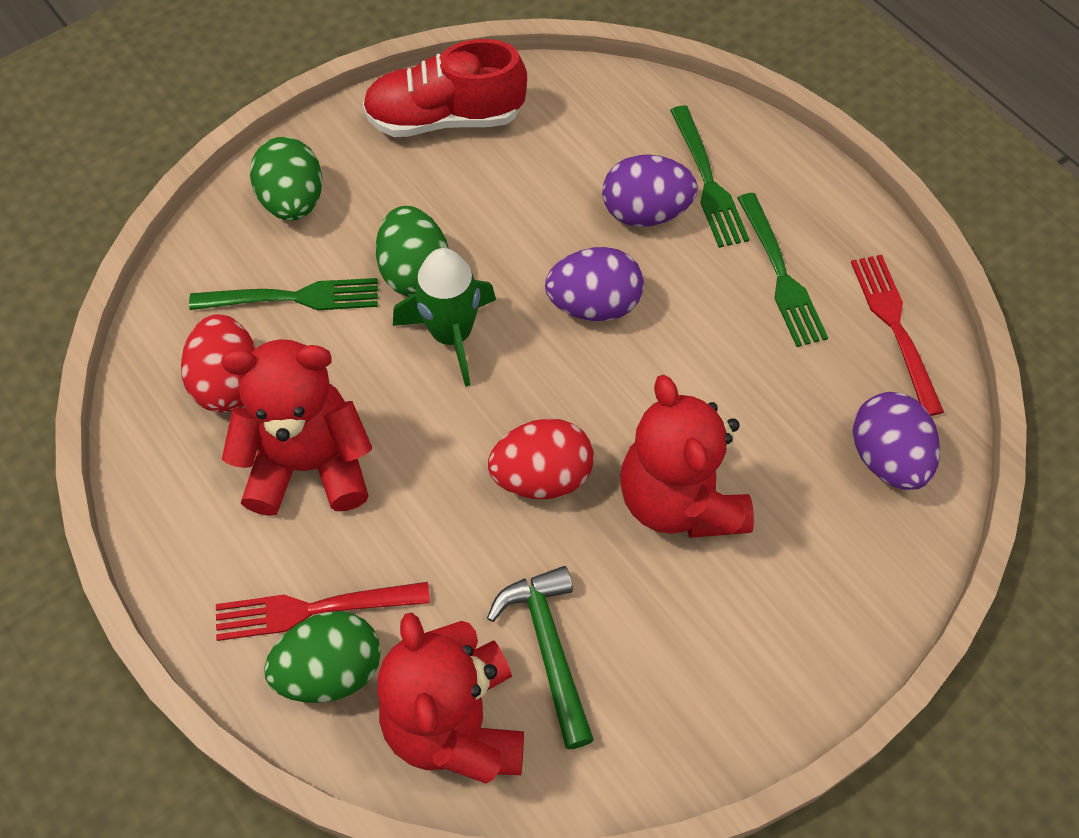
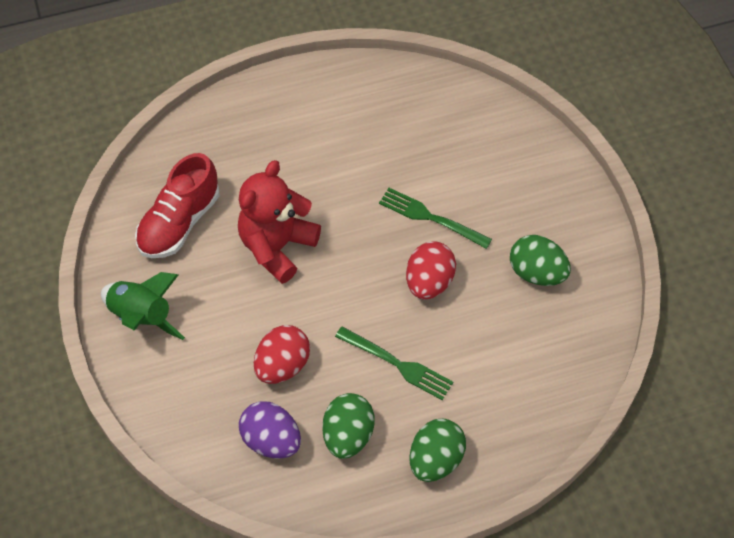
green fork: 3 -> 2
green hammer: 1 -> 0
purple egg: 3 -> 1
red fork: 2 -> 0
red teddy bear: 3 -> 1

